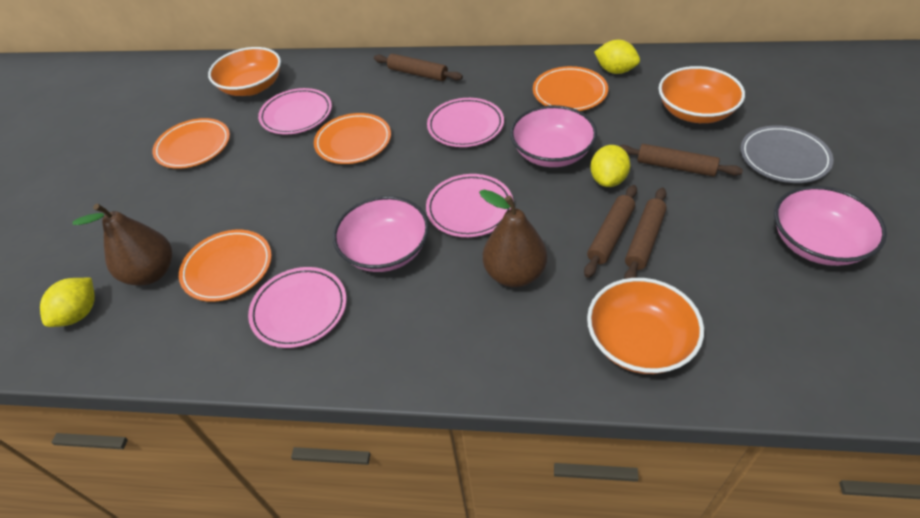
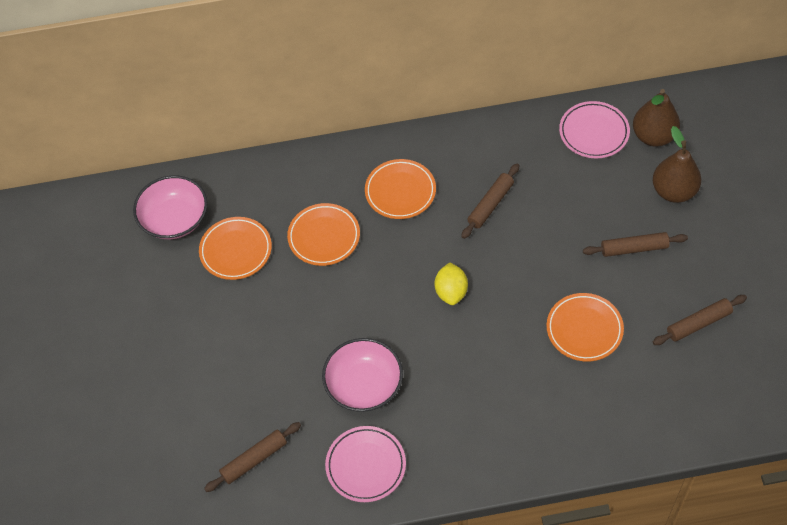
grey plate: 1 -> 0
orange bowl: 3 -> 0
pink bowl: 3 -> 2
pink plate: 4 -> 2
yellow lemon: 3 -> 1

